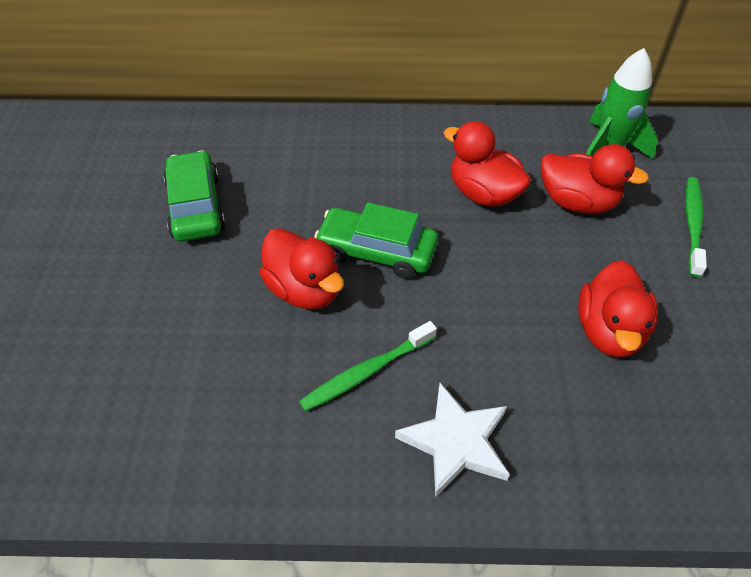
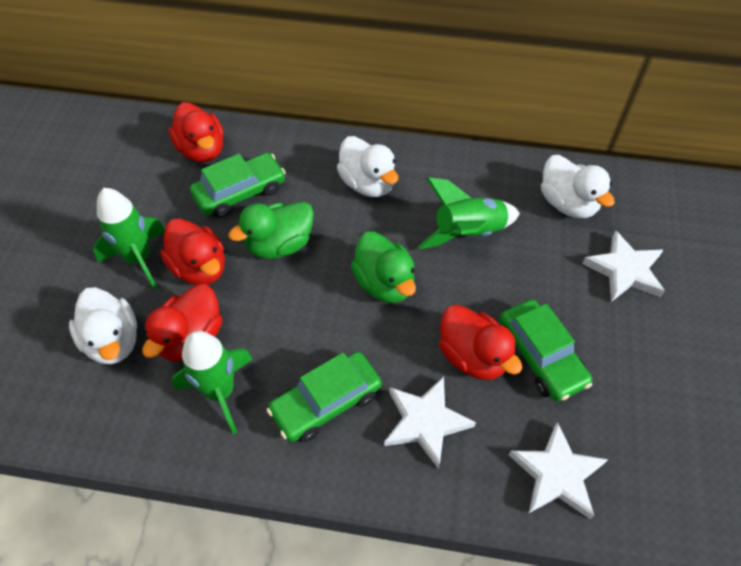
green car: 2 -> 3
green duck: 0 -> 2
green rocket: 1 -> 3
green toothbrush: 2 -> 0
white duck: 0 -> 3
white star: 1 -> 3

